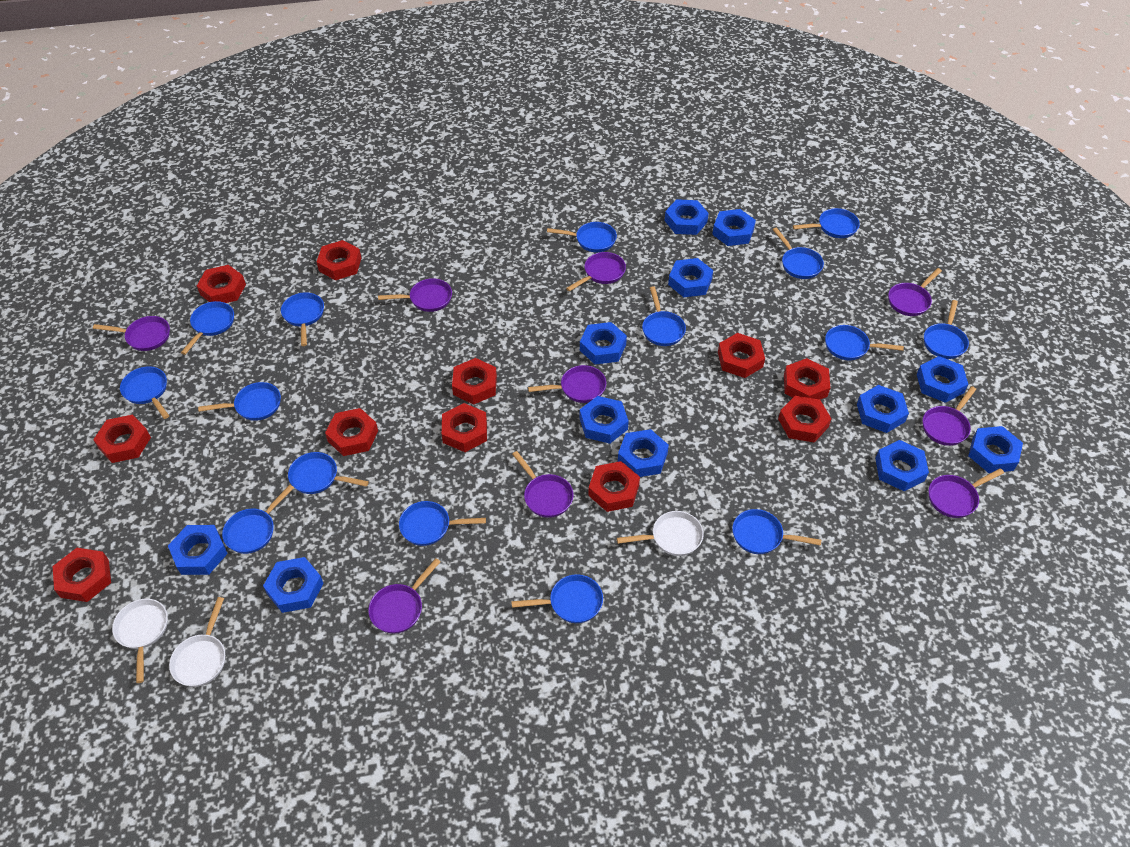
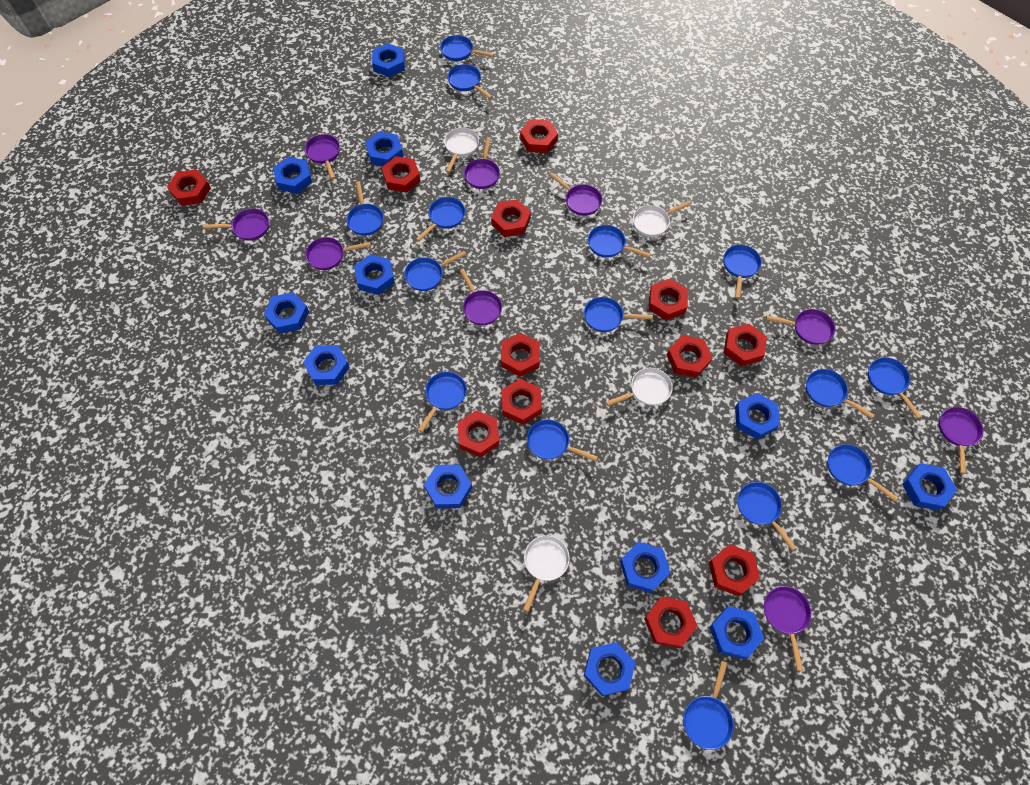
red nut: 11 -> 12
white pan: 3 -> 4

